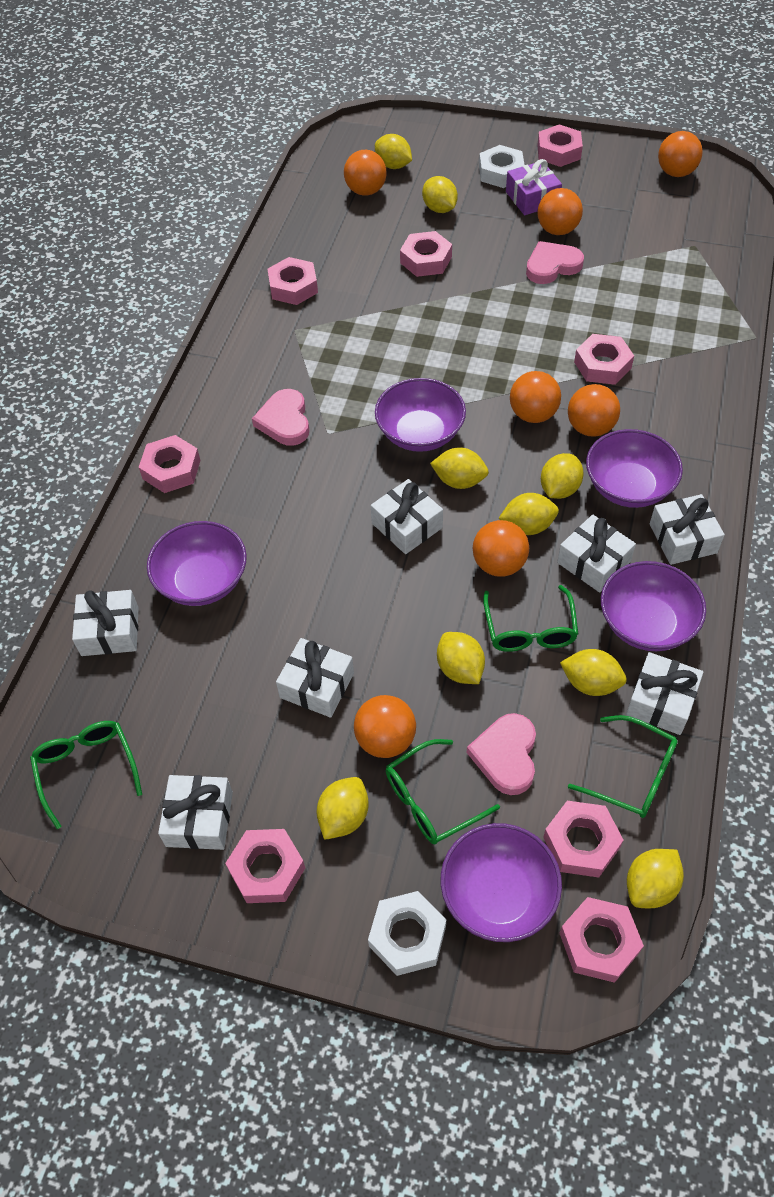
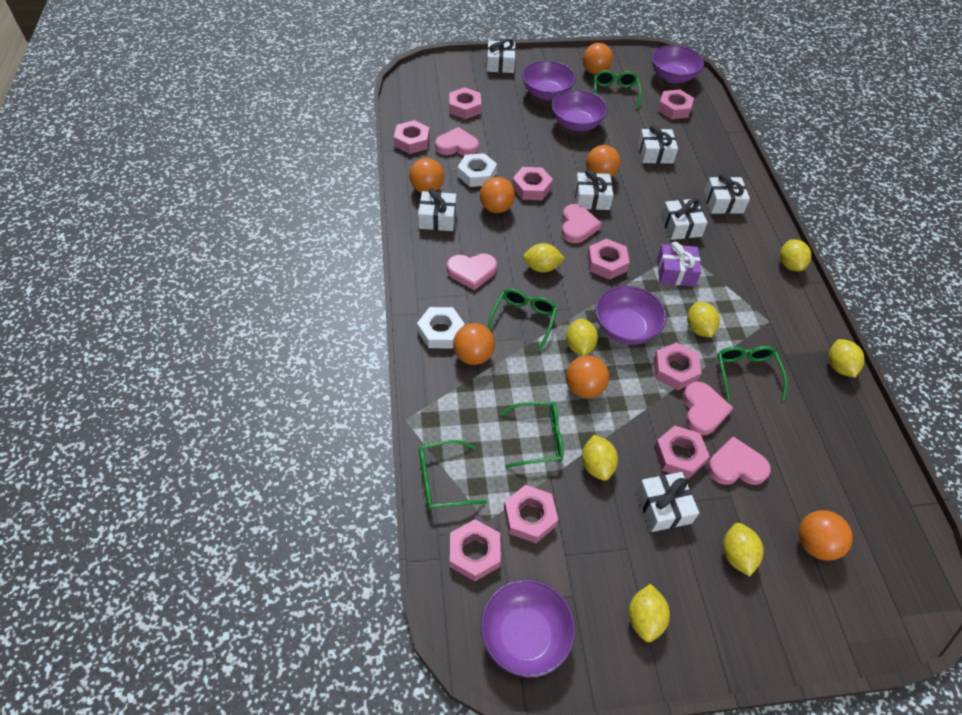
green glasses: 4 -> 5
pink heart: 3 -> 5
pink nut: 8 -> 9
yellow lemon: 9 -> 8

